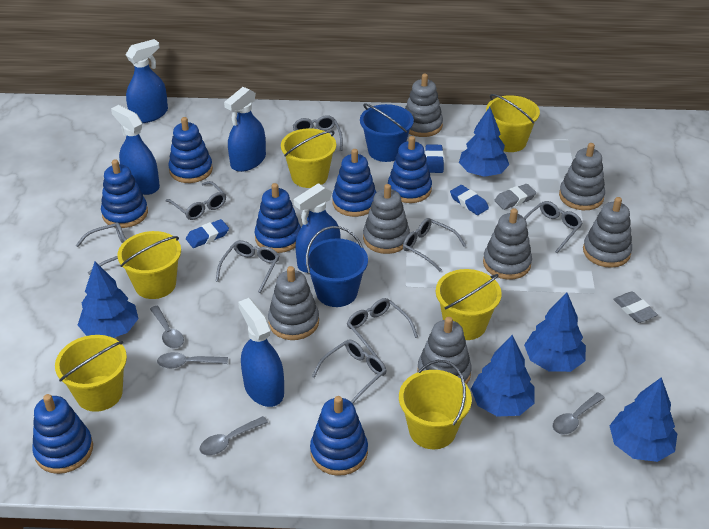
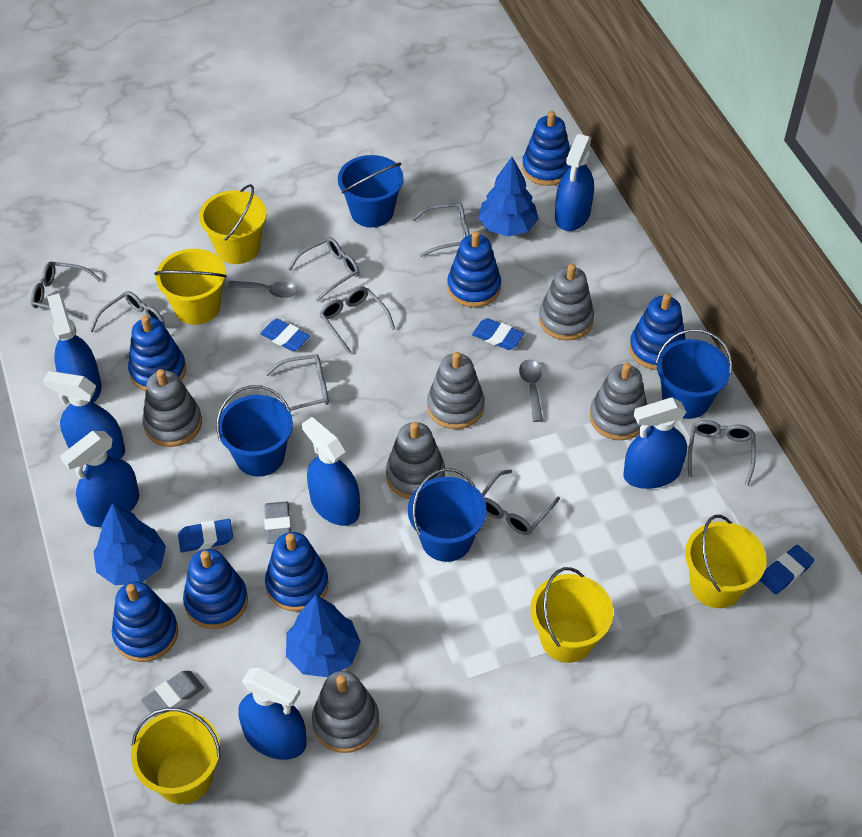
blue bucket: 2 -> 4
blue eraser: 3 -> 4
blue spray bottle: 5 -> 7
blue tree: 5 -> 3
grey spoon: 4 -> 2
grey stacking toy: 7 -> 6
yellow bucket: 6 -> 5

